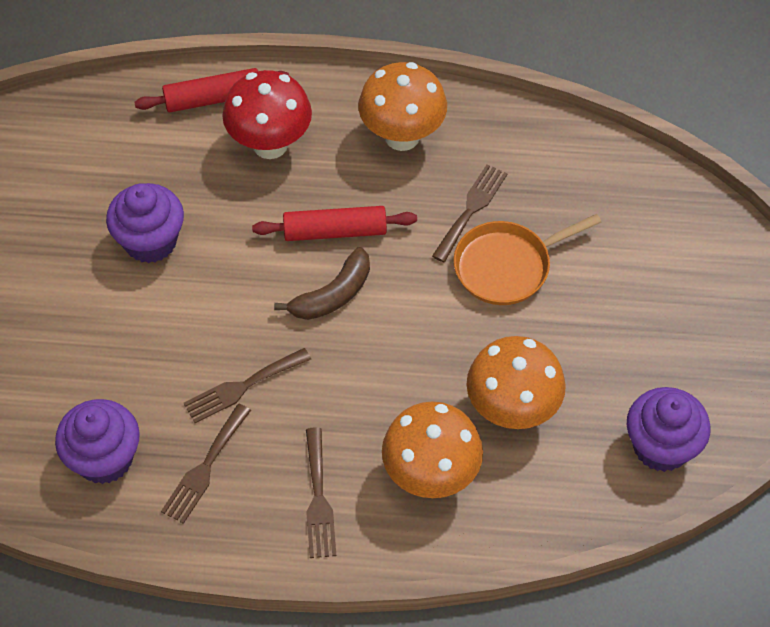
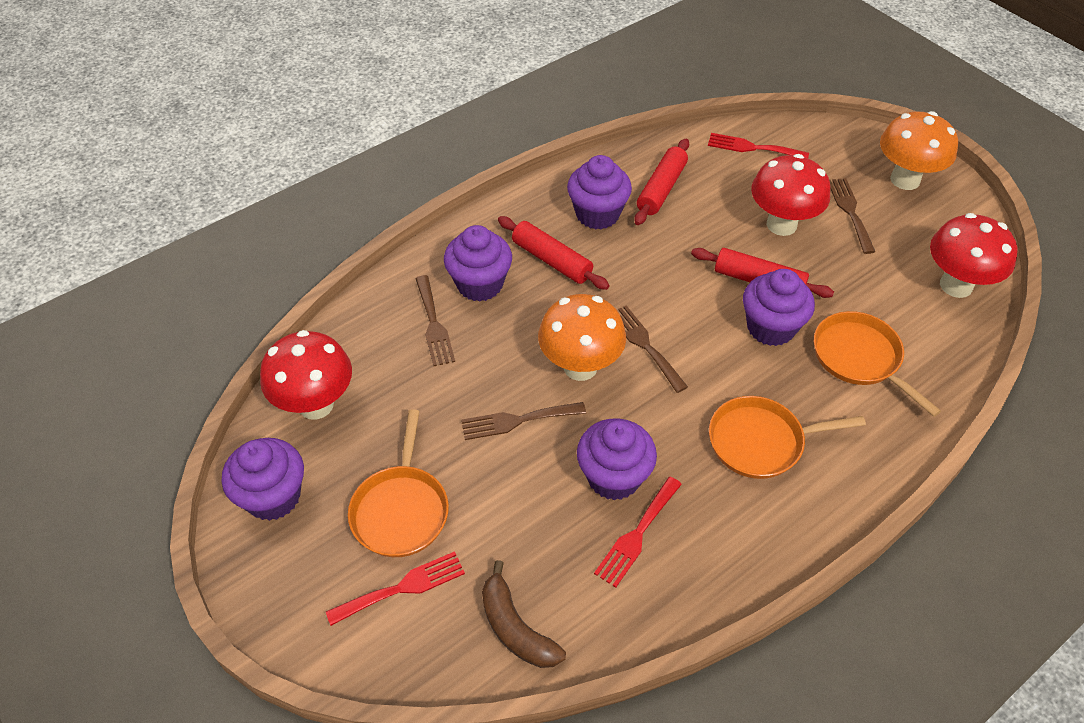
orange mushroom: 3 -> 2
orange pan: 1 -> 3
purple cupcake: 3 -> 5
red fork: 0 -> 3
red mushroom: 1 -> 3
red rolling pin: 2 -> 3

